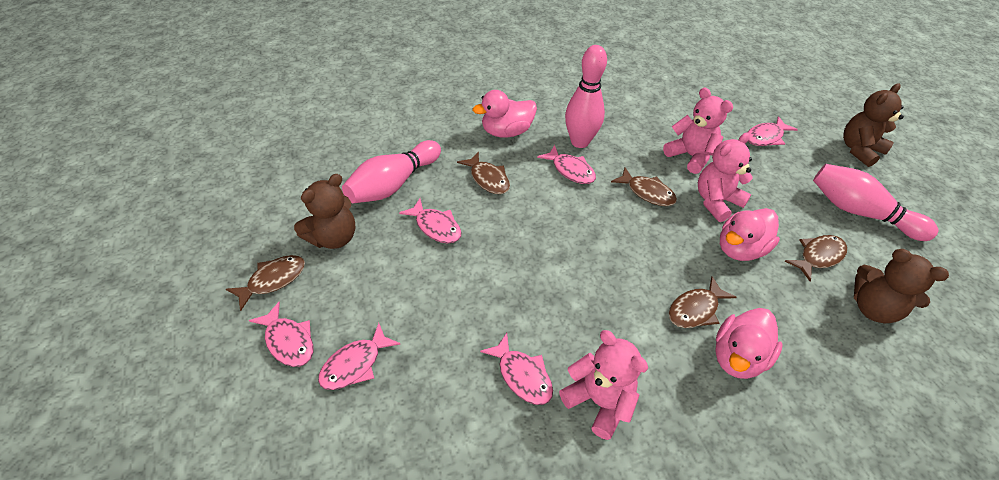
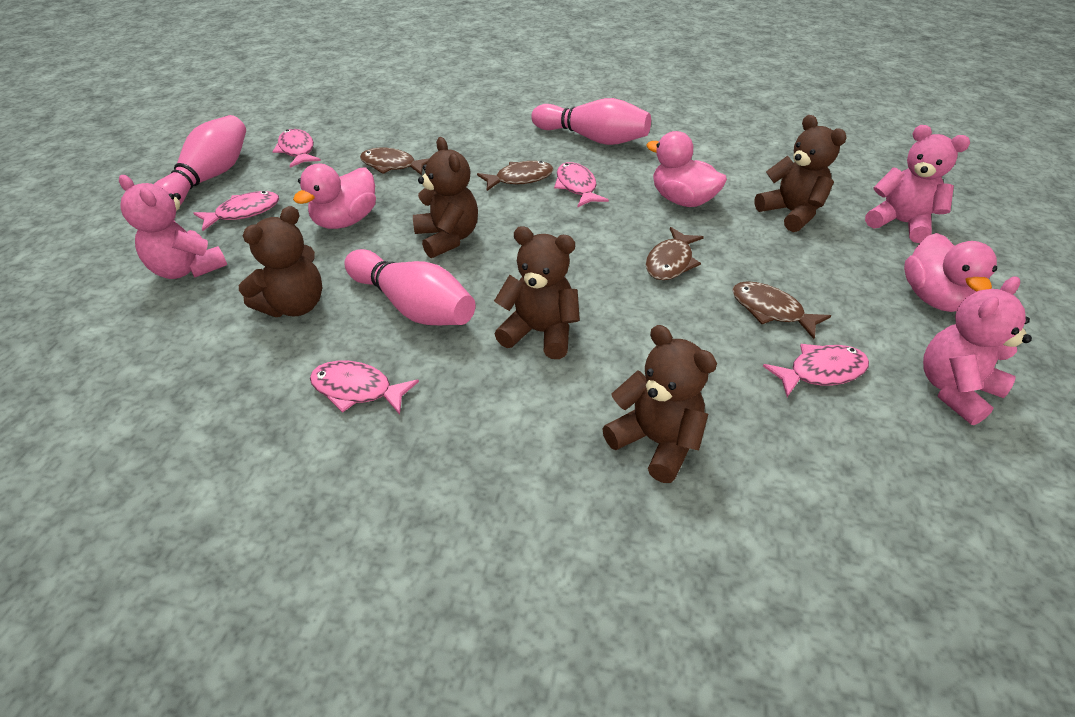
brown fish: 5 -> 4
brown teddy bear: 3 -> 5
pink fish: 6 -> 5

